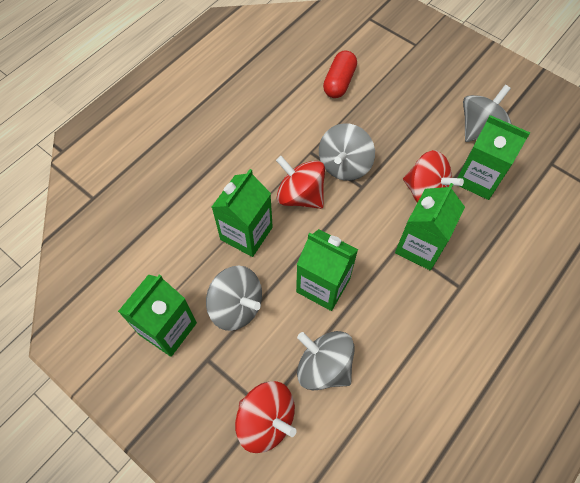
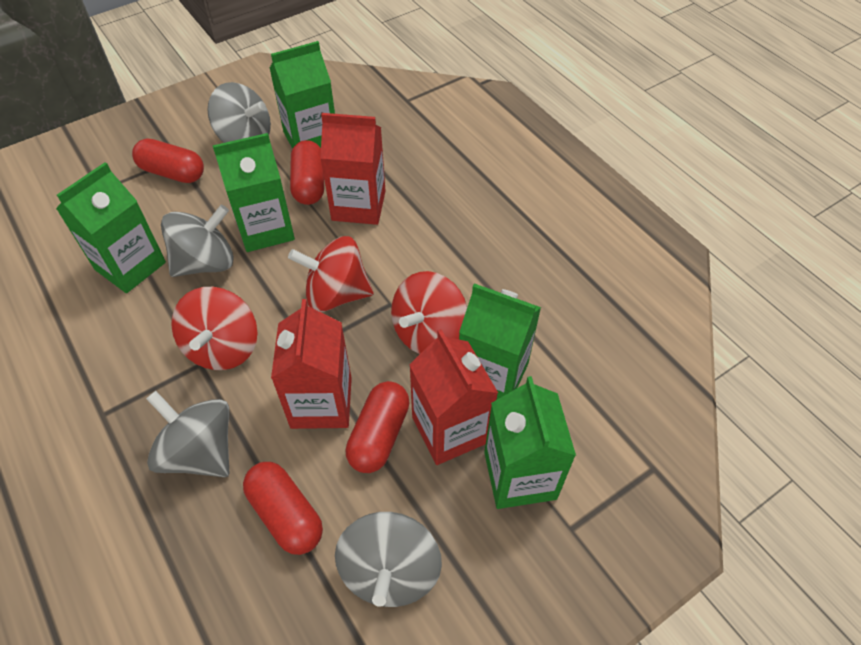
red capsule: 1 -> 4
red carton: 0 -> 3

